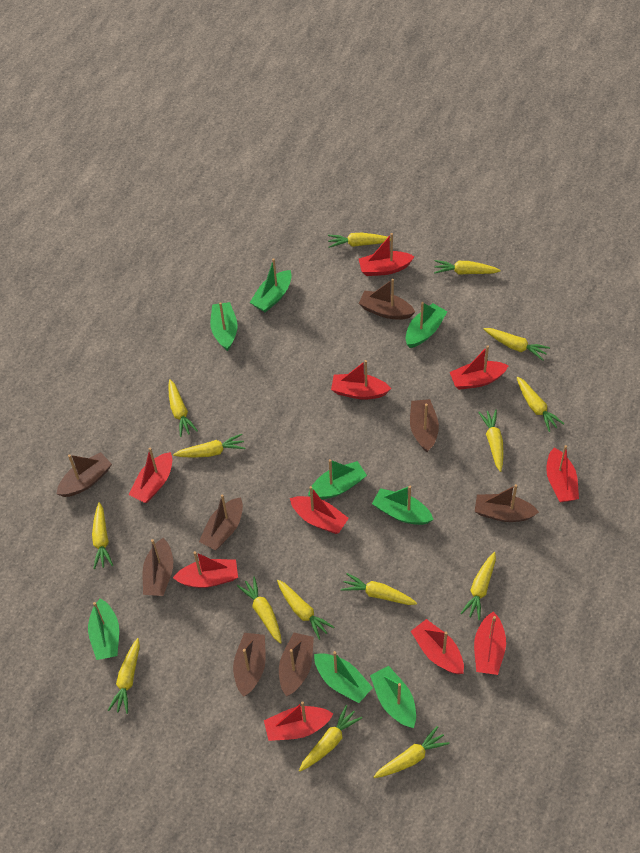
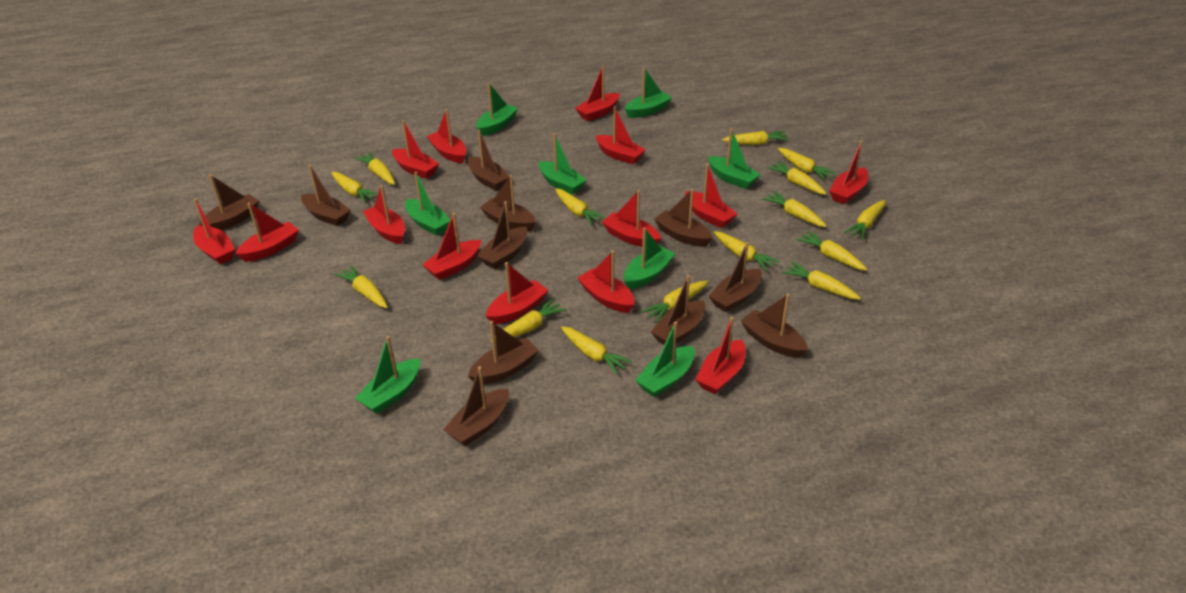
brown boat: 8 -> 11
red boat: 10 -> 14

